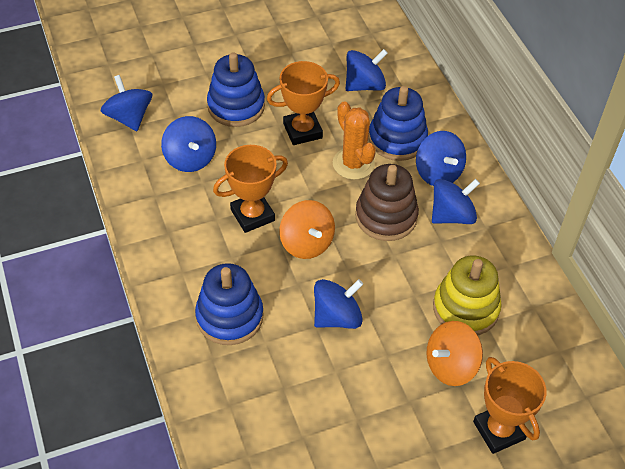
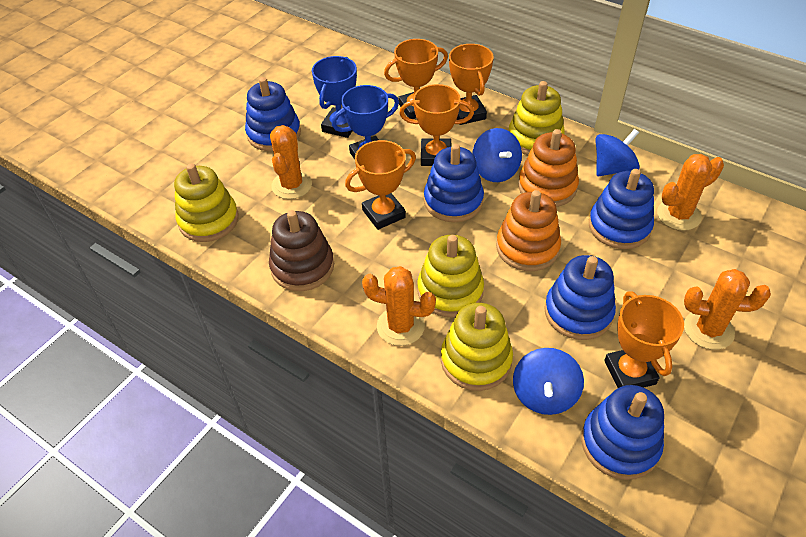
blue spinning top: 6 -> 3
blue stacking toy: 3 -> 5
blue trophy: 0 -> 2
orange cactus: 1 -> 4
orange spinning top: 2 -> 0
orange stacking toy: 0 -> 2
orange trophy: 3 -> 5
yellow stacking toy: 1 -> 4

